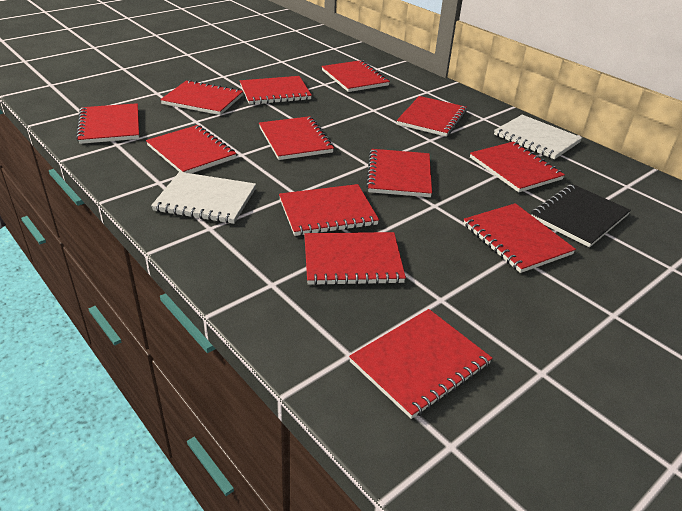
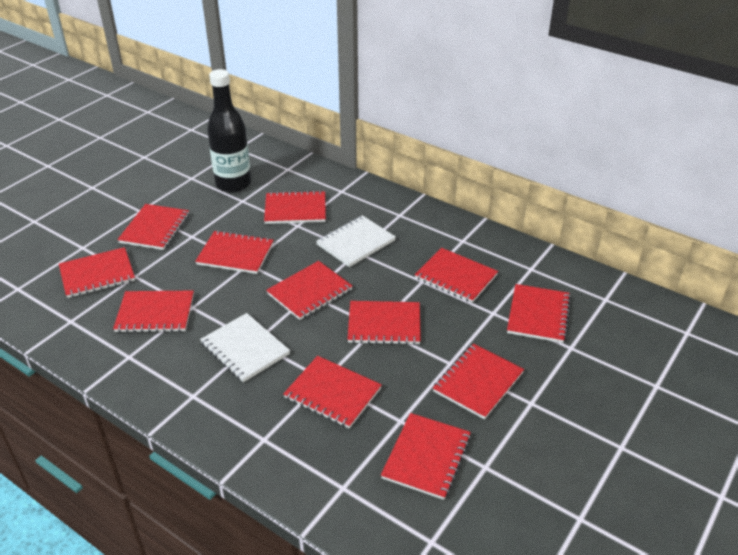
black bottle: 0 -> 1
black notebook: 1 -> 0
red notebook: 13 -> 12

